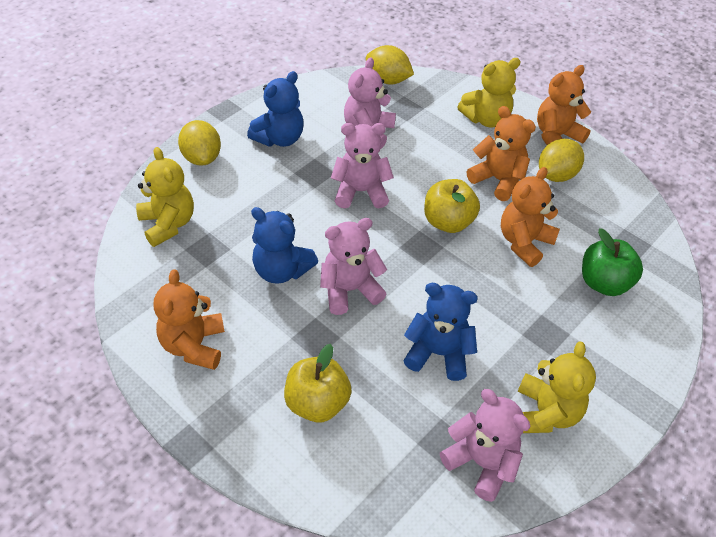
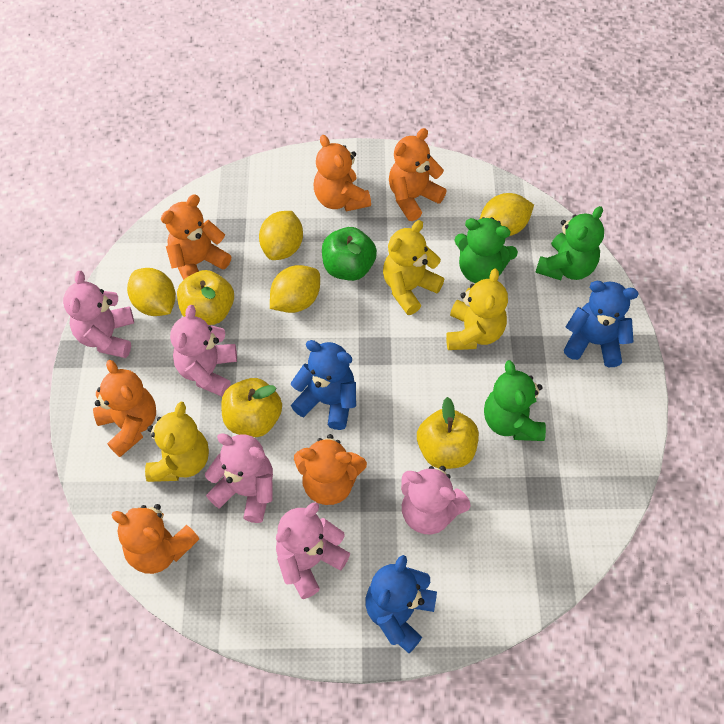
green teddy bear: 0 -> 3
orange teddy bear: 4 -> 6
pink teddy bear: 4 -> 5
yellow apple: 2 -> 3
yellow lemon: 3 -> 4

